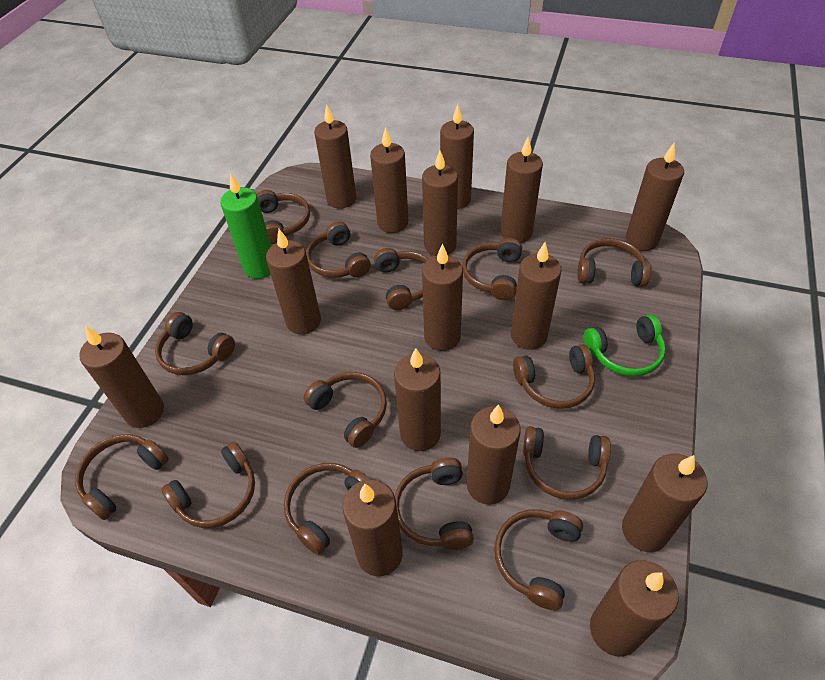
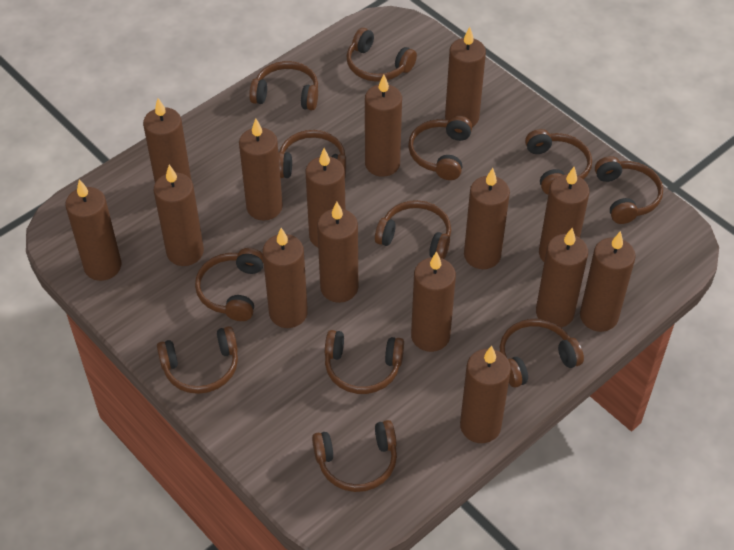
brown headphones: 14 -> 12
green candle: 1 -> 0
green headphones: 1 -> 0

